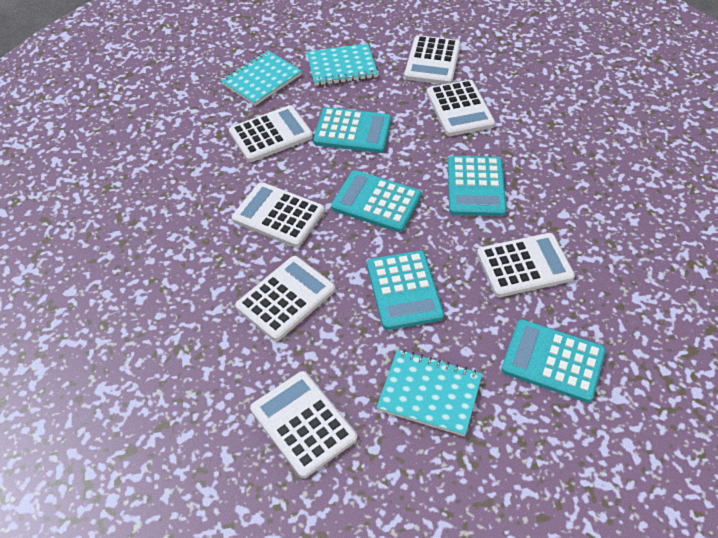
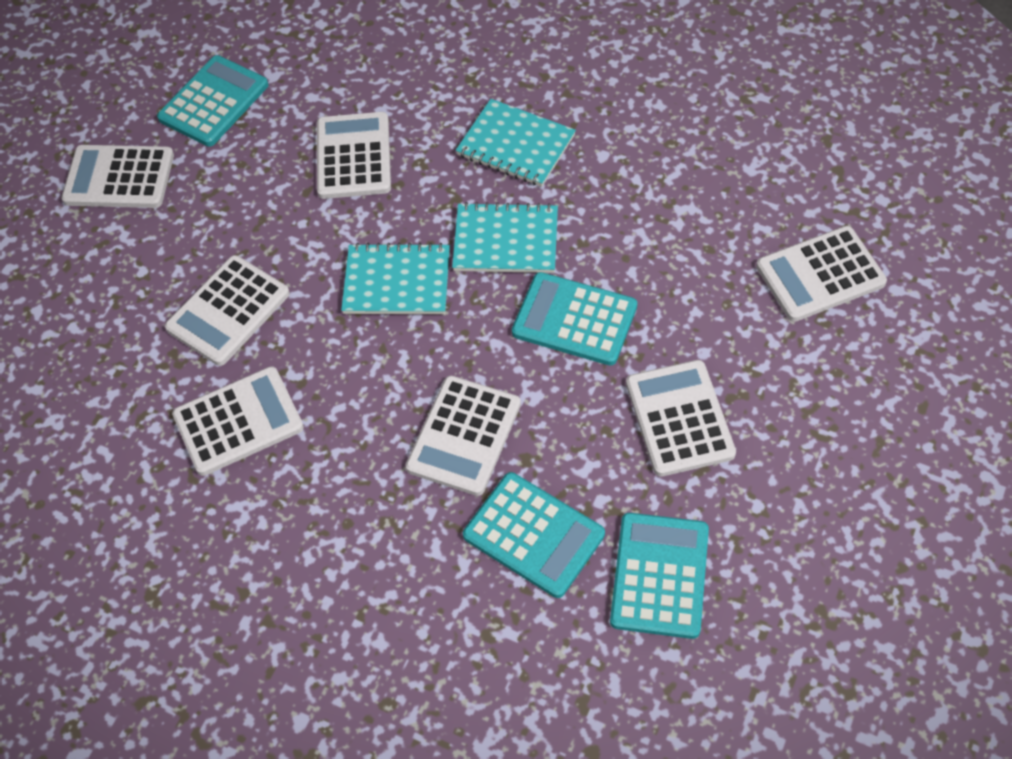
turquoise calculator: 5 -> 4

